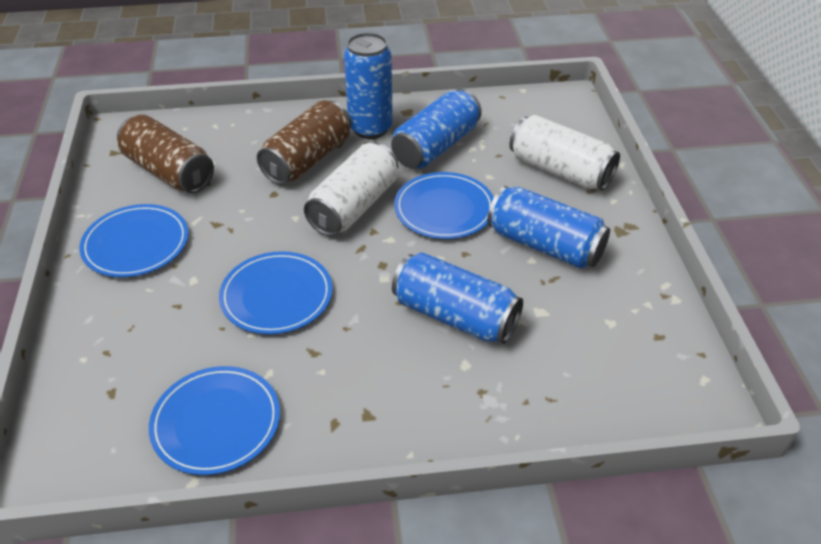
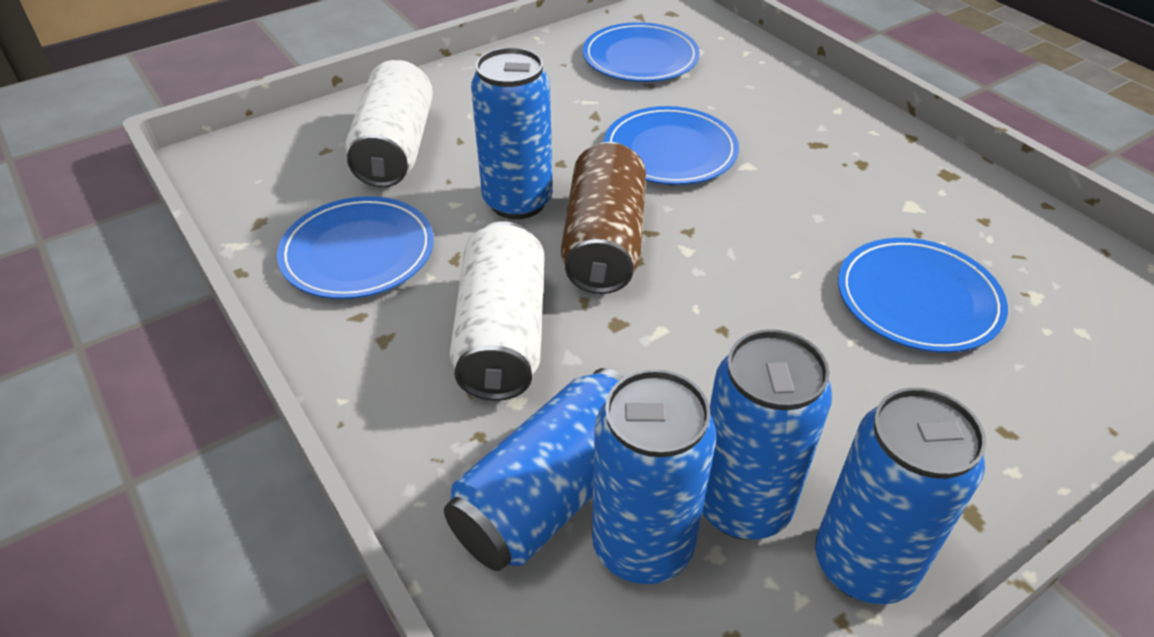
blue can: 4 -> 5
brown can: 2 -> 1

